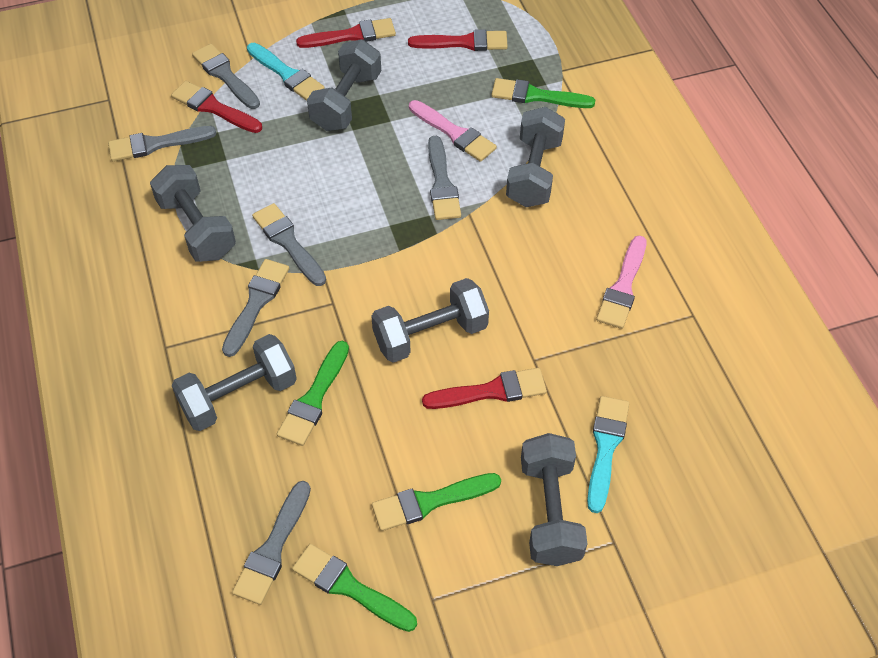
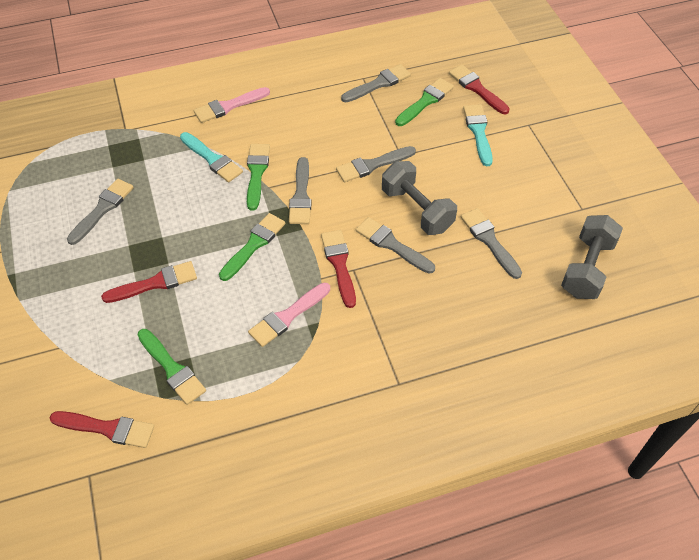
grey dumbbell: 6 -> 2

